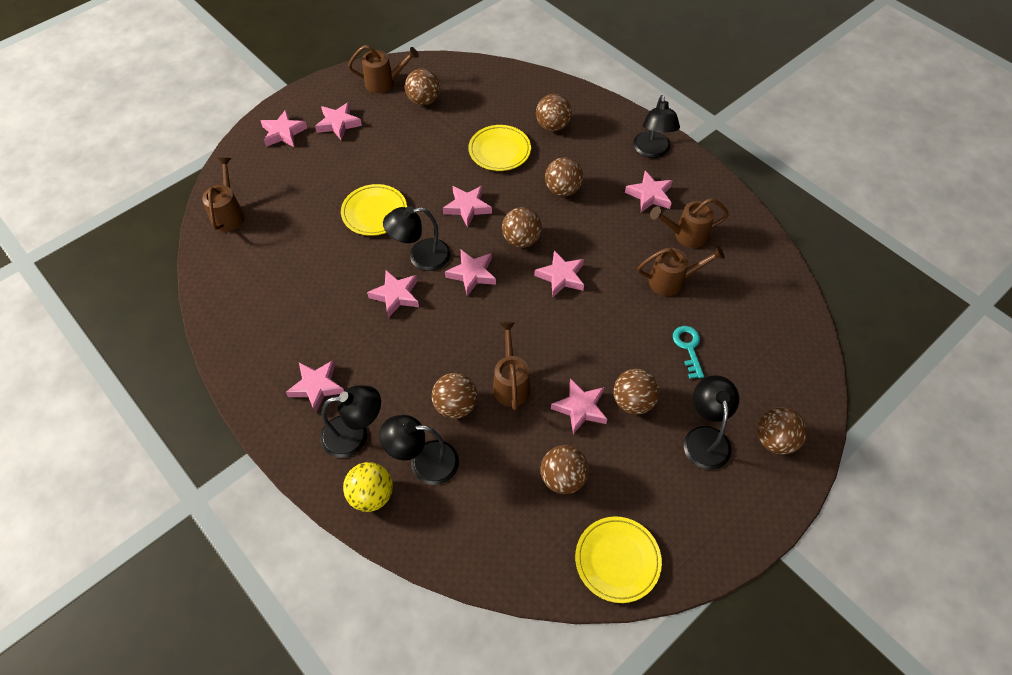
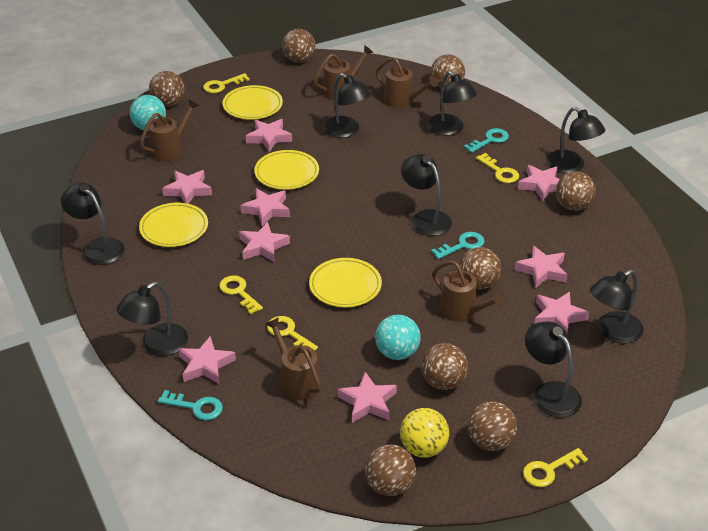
black lamp: 5 -> 8
turquoise ball: 0 -> 2
turquoise key: 1 -> 3
yellow key: 0 -> 5
yellow plate: 3 -> 4

